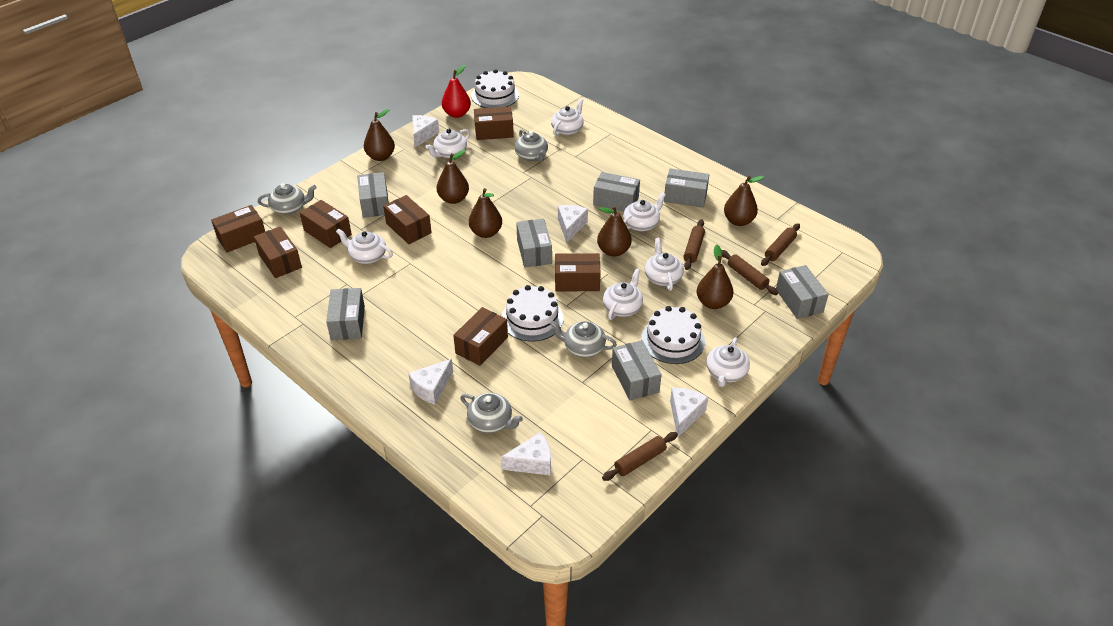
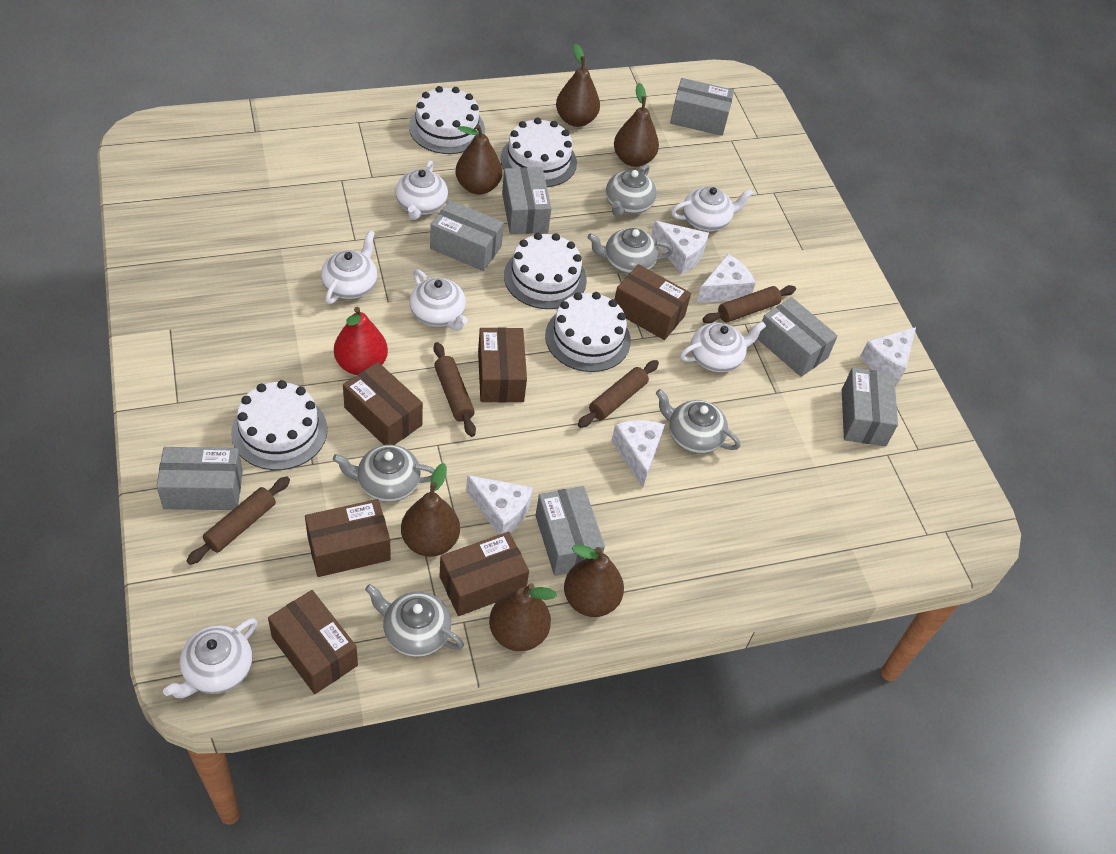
brown box: 7 -> 6
grey teapot: 4 -> 5
white cake: 3 -> 5
white teapot: 7 -> 6

